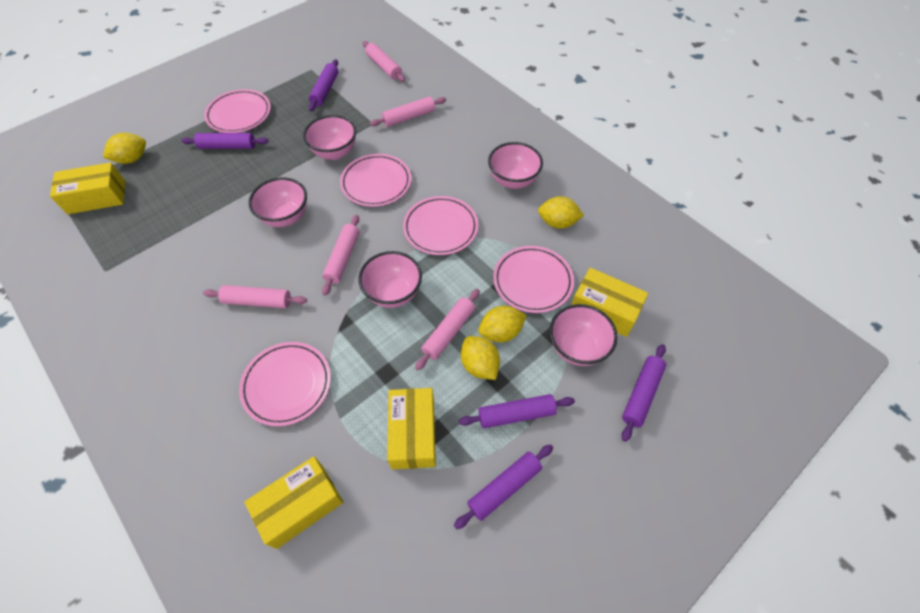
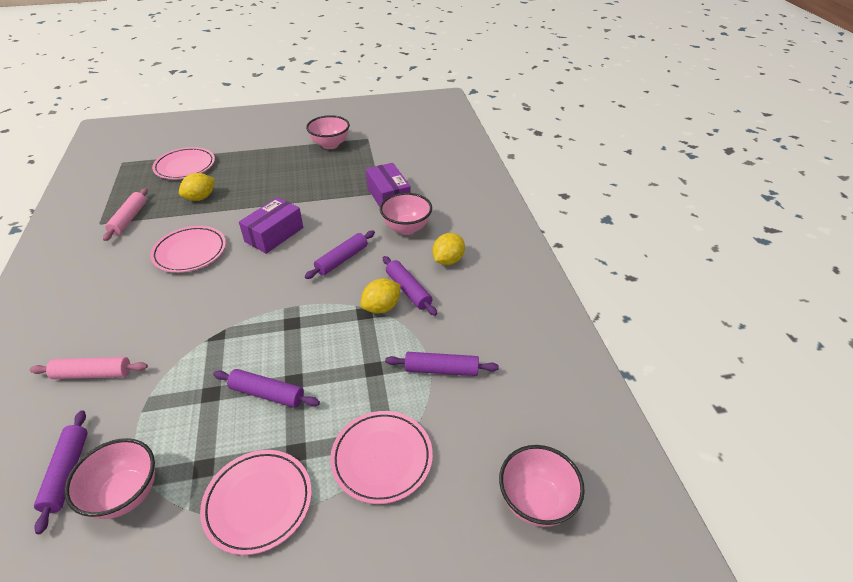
pink bowl: 5 -> 4
pink plate: 5 -> 4
pink rolling pin: 5 -> 2
purple box: 0 -> 2
yellow box: 4 -> 0
yellow lemon: 4 -> 3

